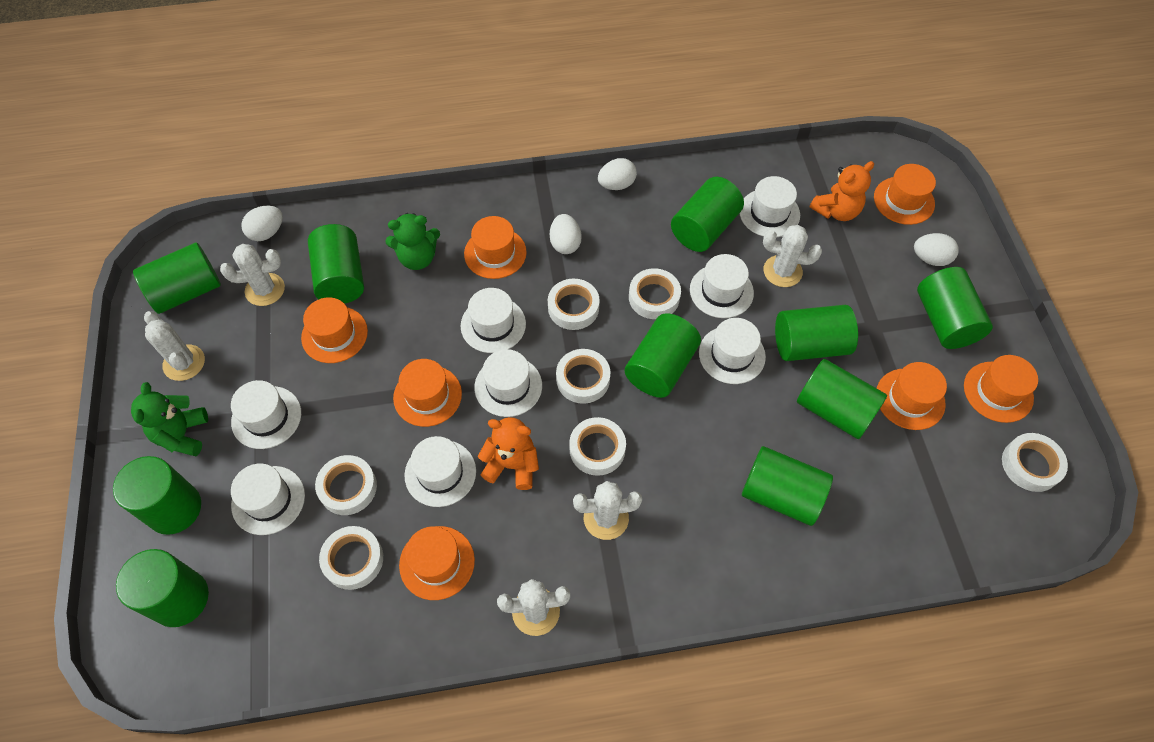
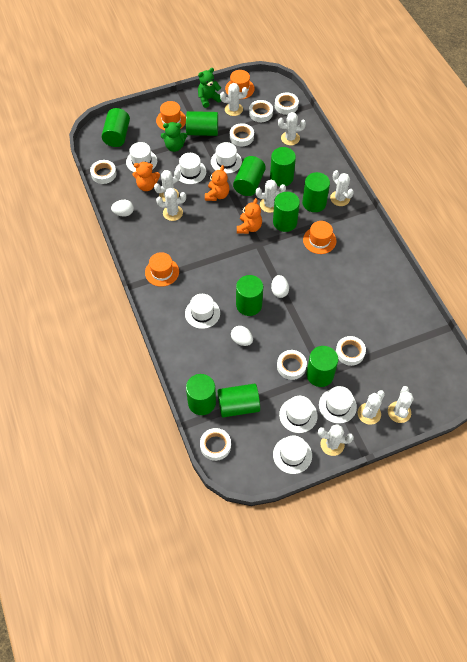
orange hat: 7 -> 4
orange teddy bear: 2 -> 3
white cactus: 5 -> 9
white egg: 4 -> 3
white hat: 8 -> 7

